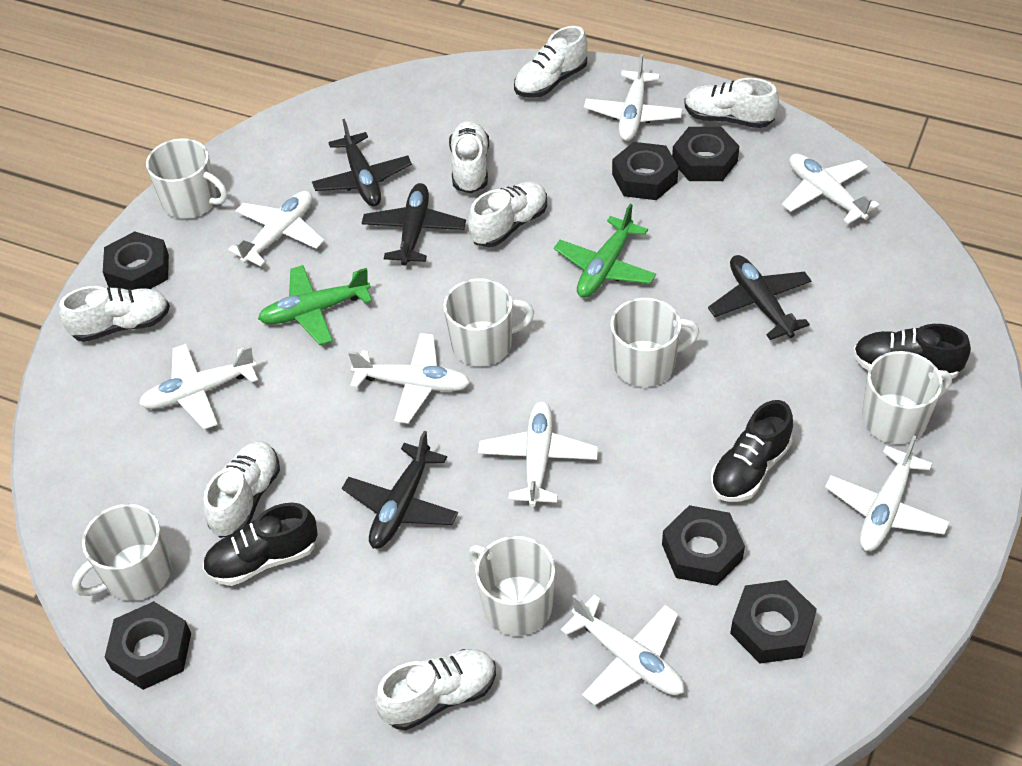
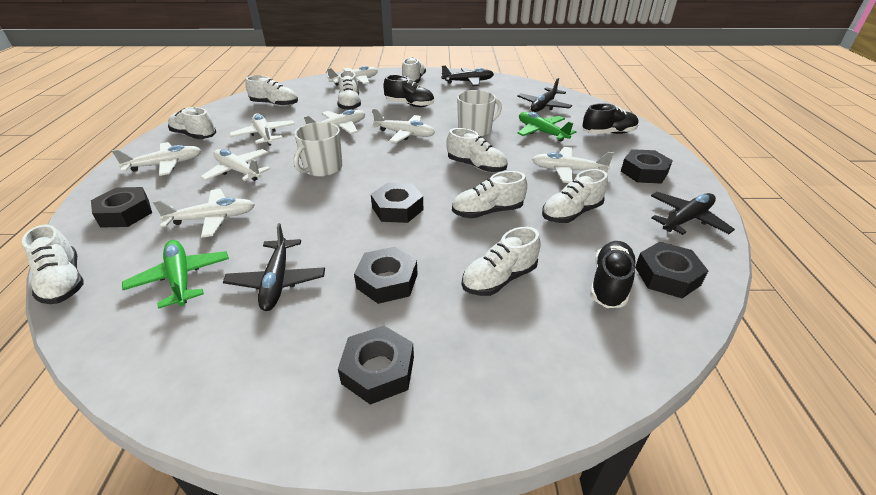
white mug: 6 -> 2
white shoe: 7 -> 9

